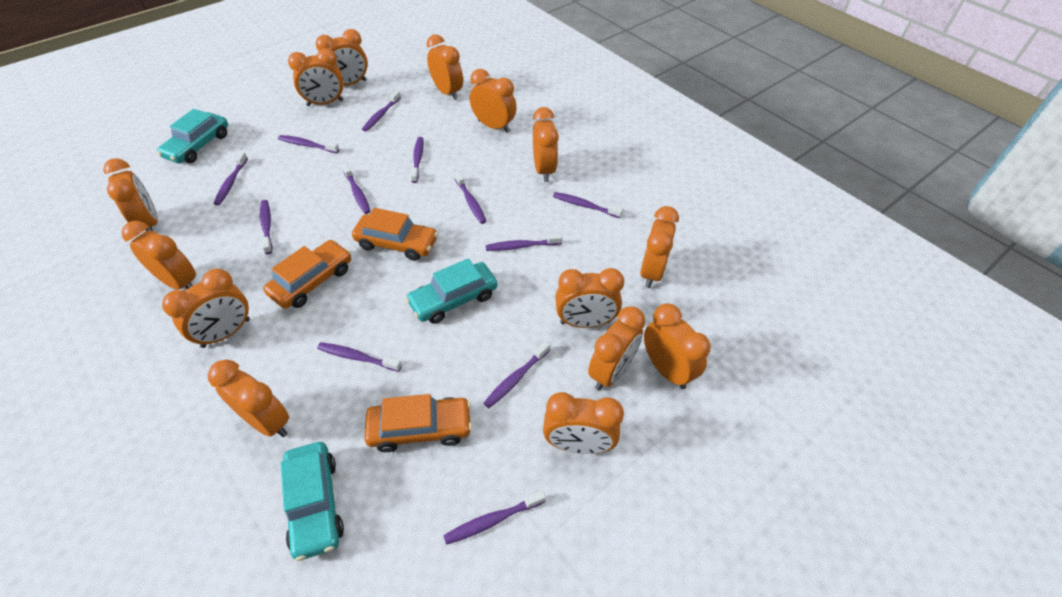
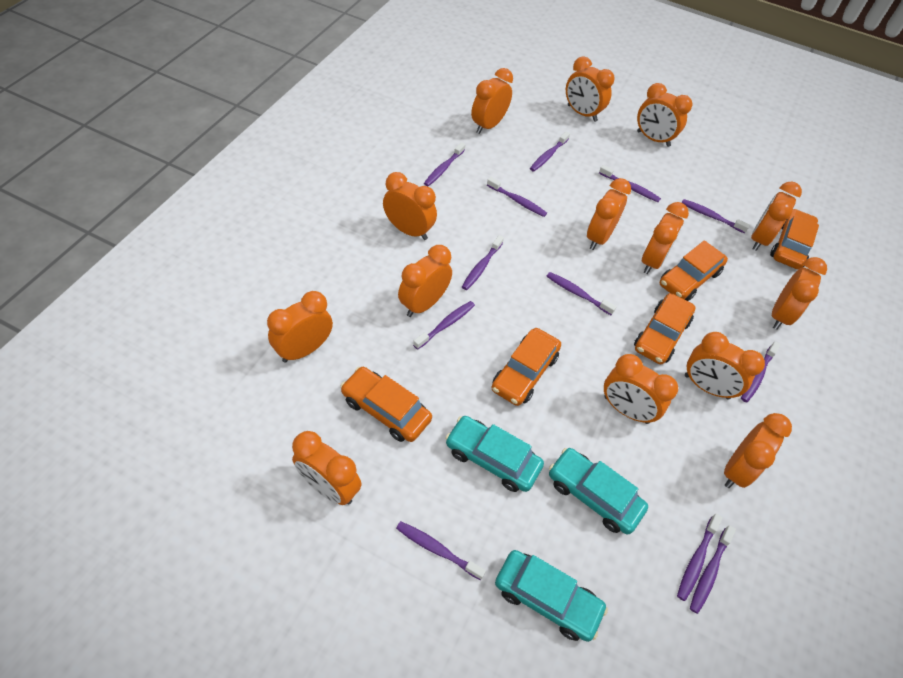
orange car: 3 -> 5

